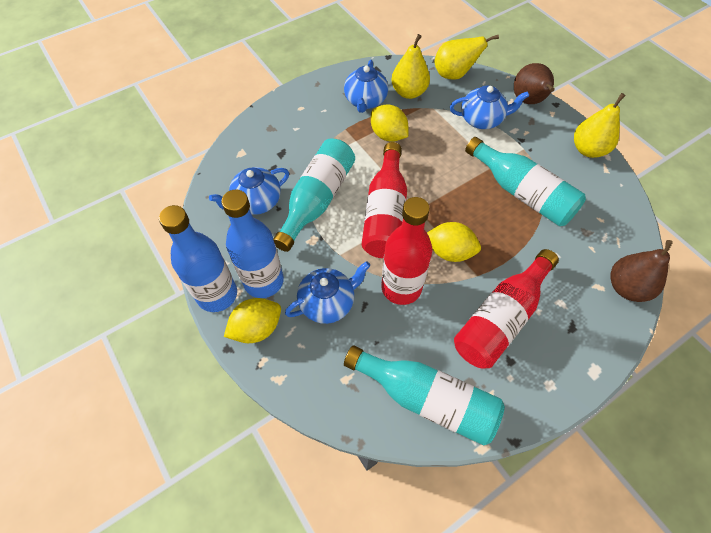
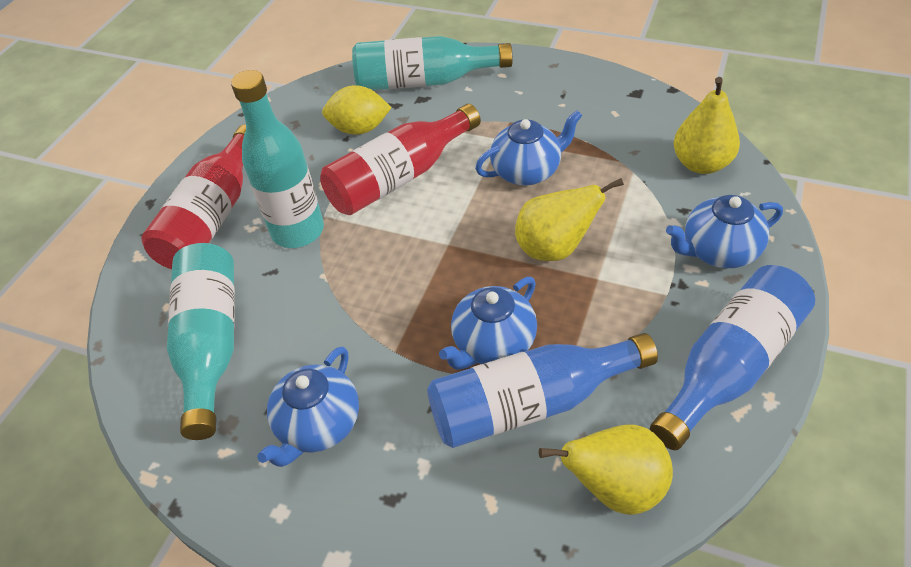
brown pear: 2 -> 0
red bottle: 3 -> 2
yellow lemon: 3 -> 1

